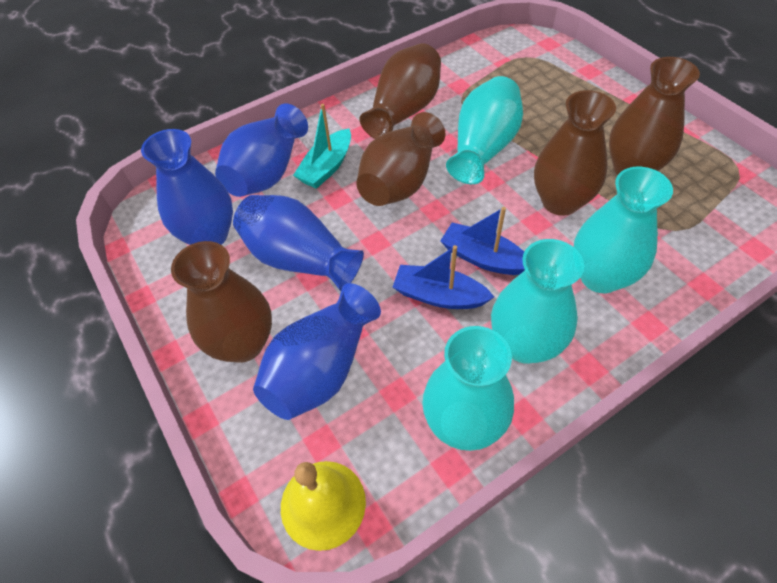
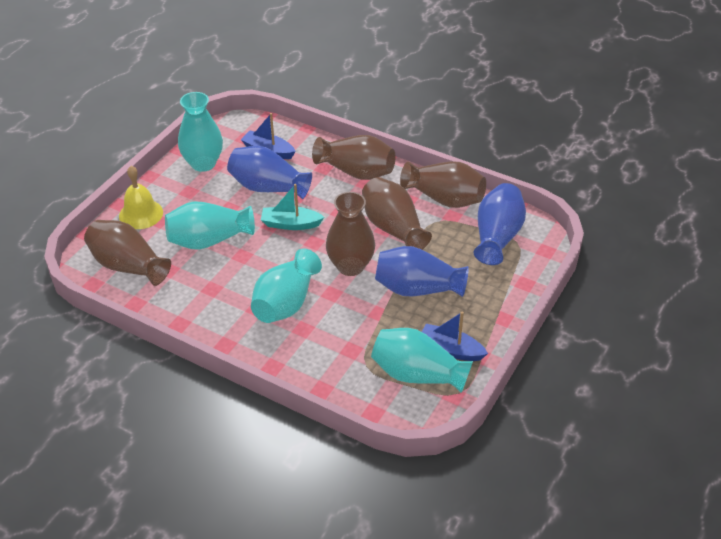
blue vase: 4 -> 3

